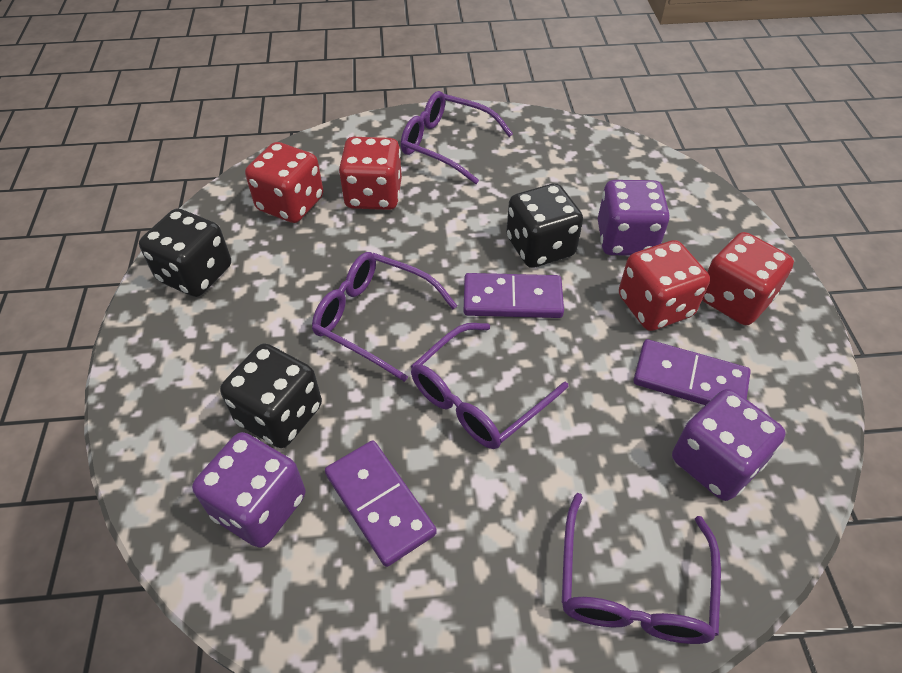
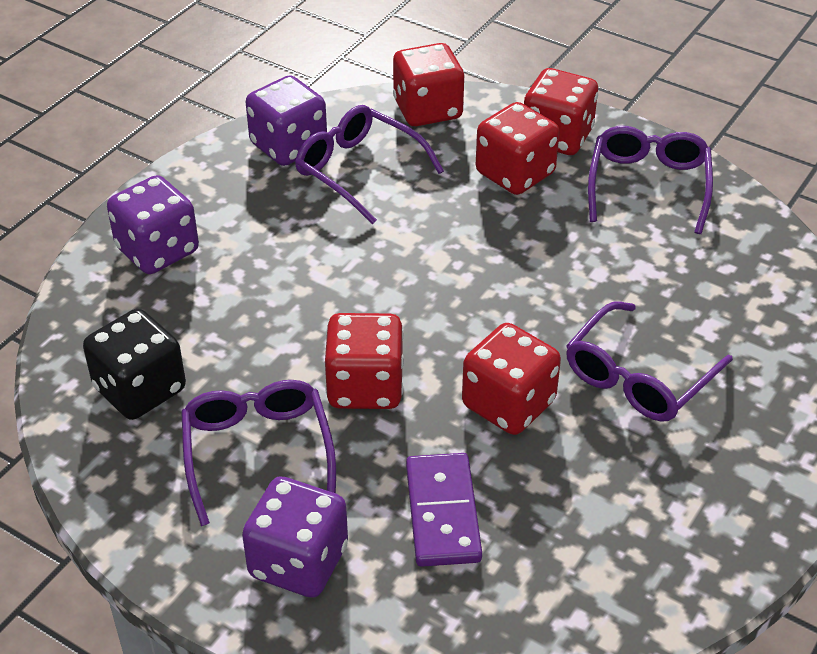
black dice: 3 -> 1
purple domino: 3 -> 1
red dice: 4 -> 5

